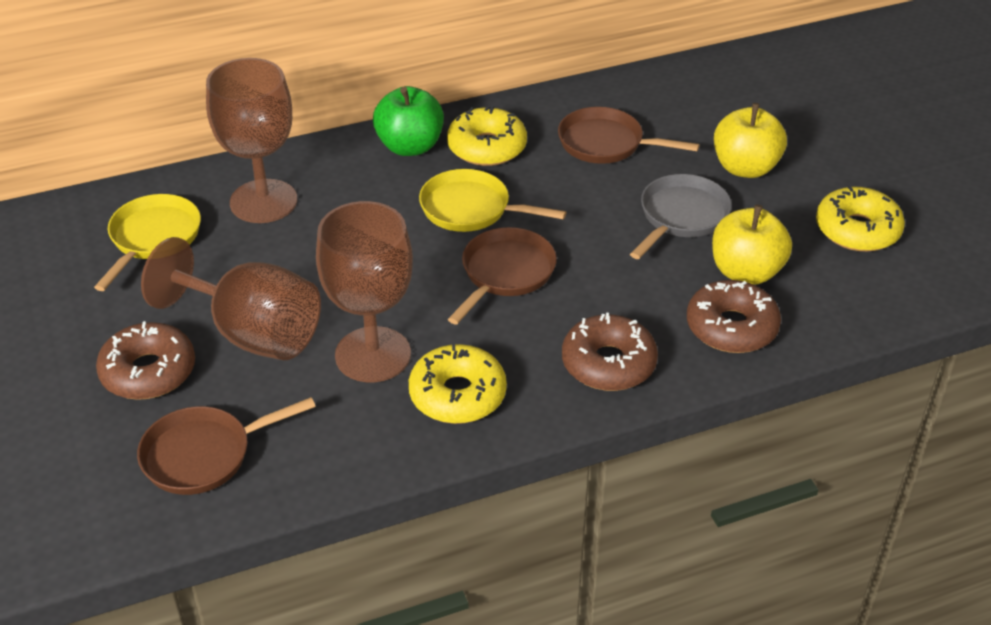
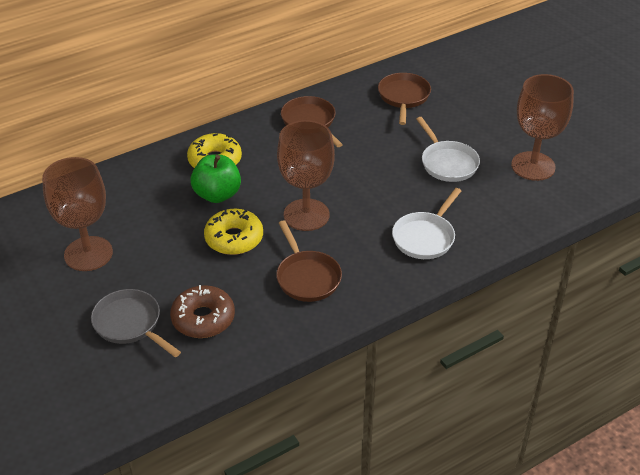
brown donut: 3 -> 1
white pan: 0 -> 2
yellow apple: 2 -> 0
yellow donut: 3 -> 2
yellow pan: 2 -> 0

